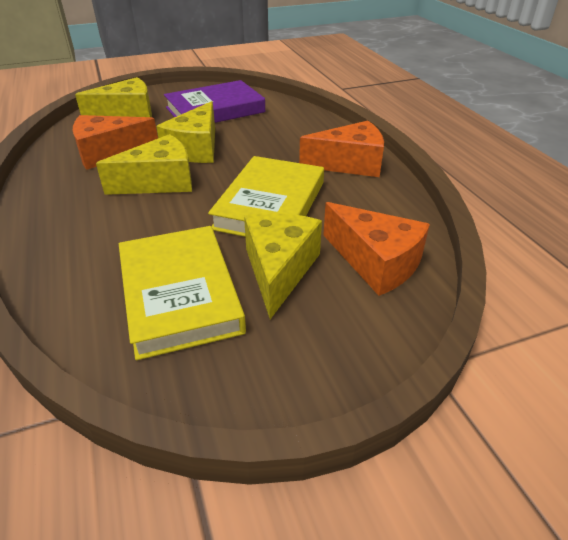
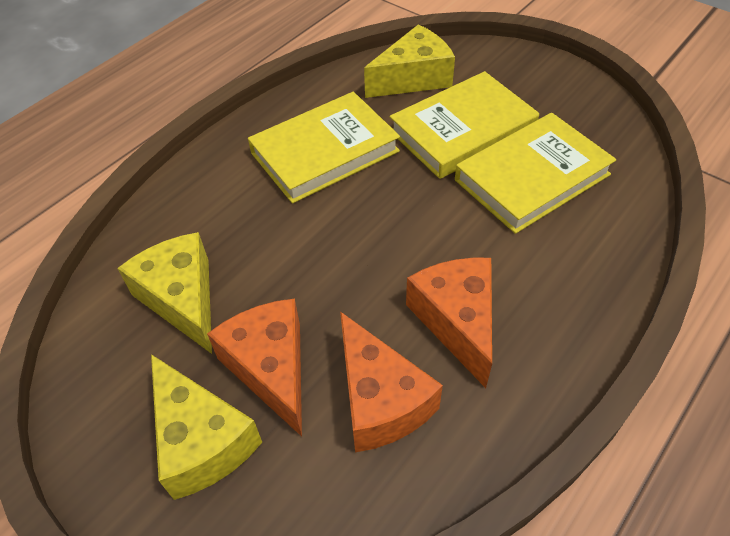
purple book: 1 -> 0
yellow book: 2 -> 3
yellow cheese: 4 -> 3

